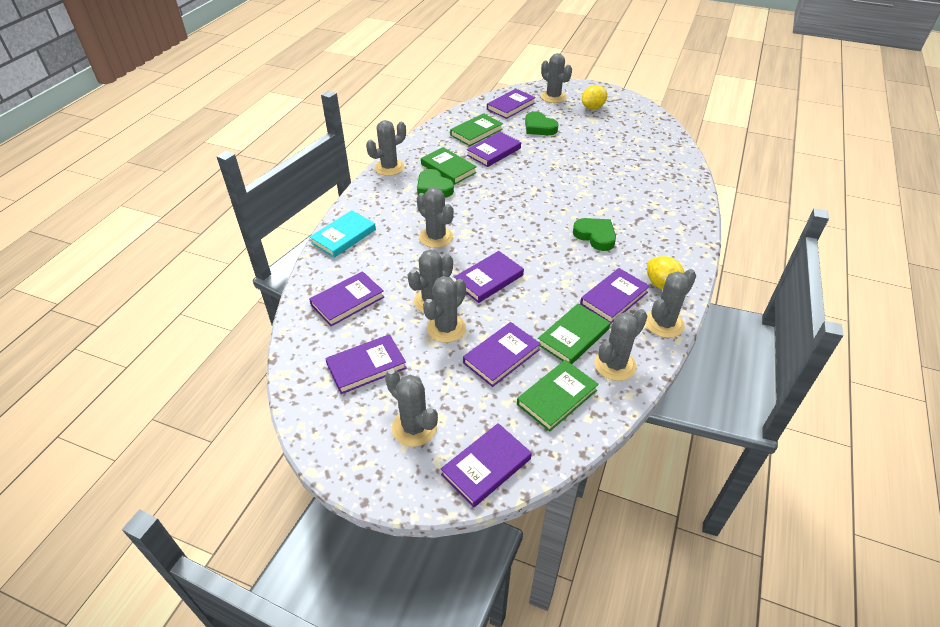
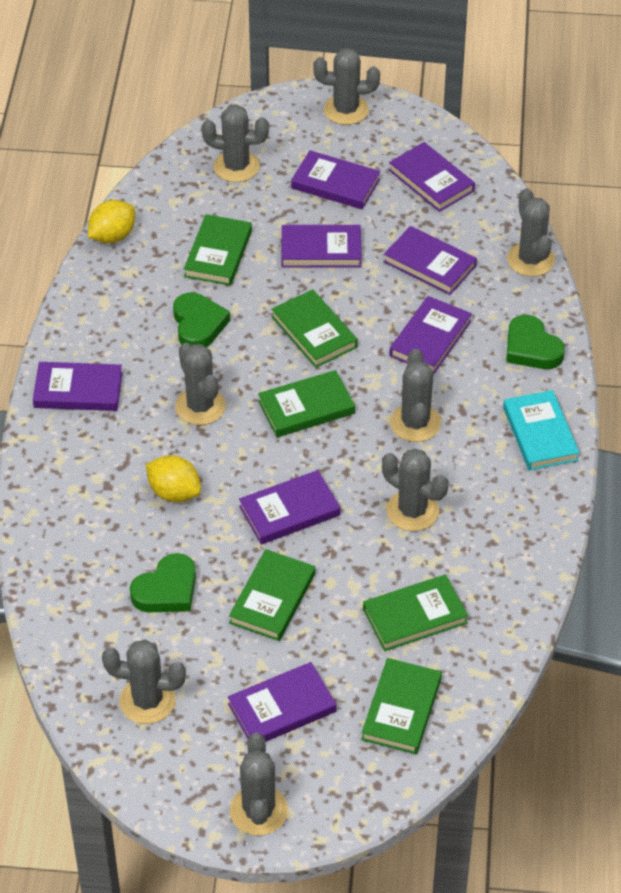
green book: 4 -> 6

